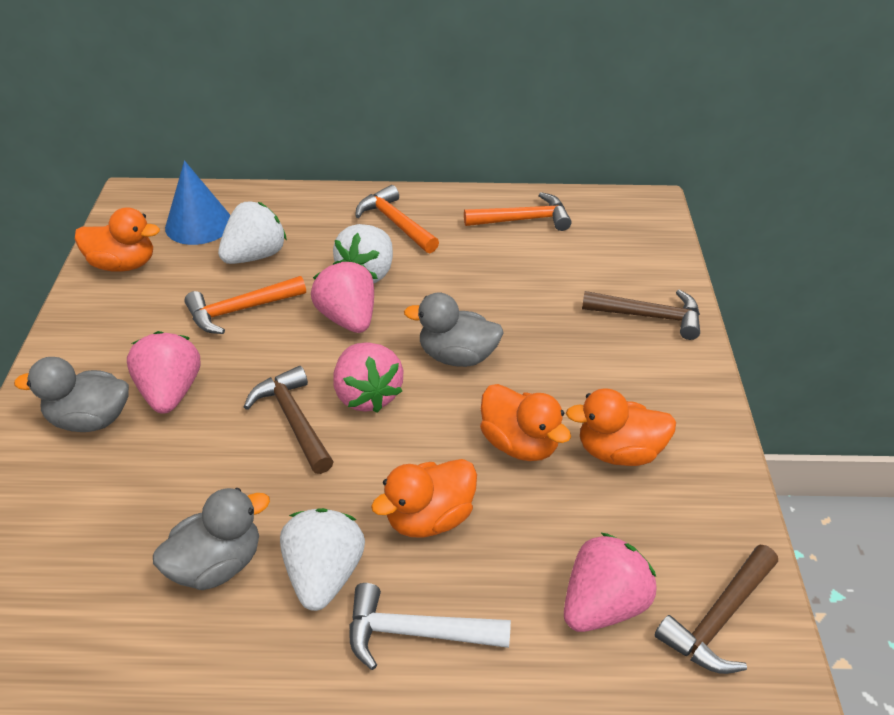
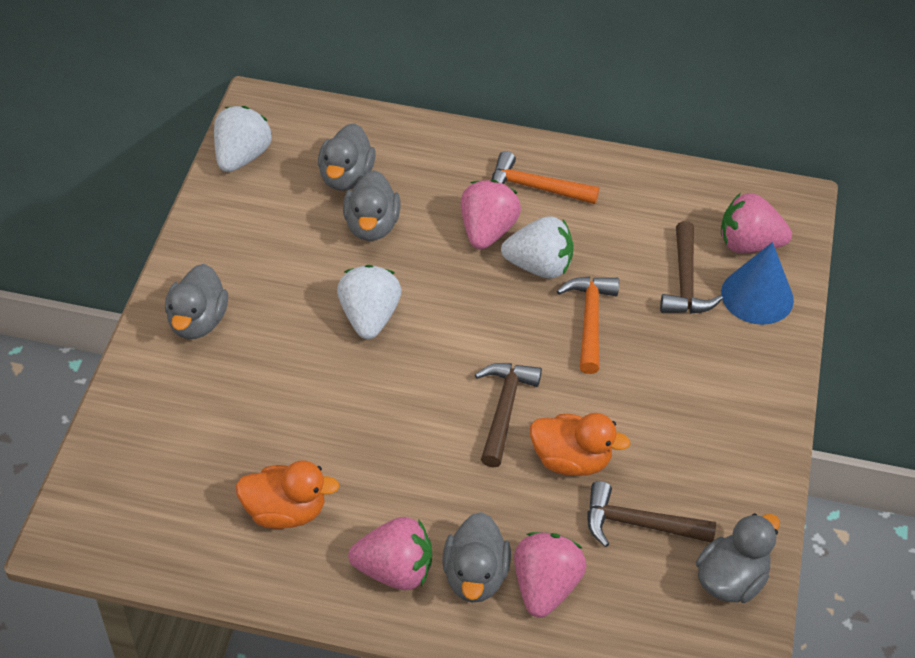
grey duck: 3 -> 5
orange duck: 4 -> 2
orange hammer: 3 -> 2
white hammer: 1 -> 0

